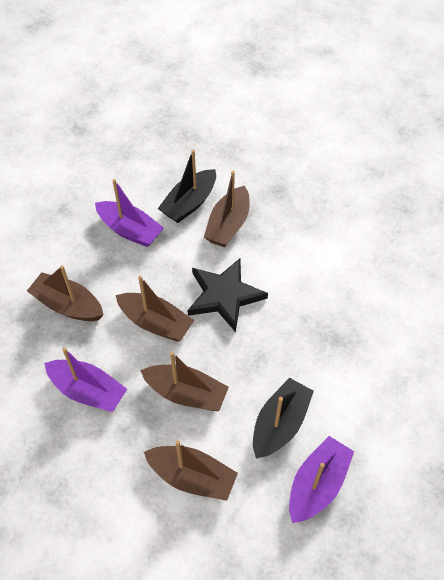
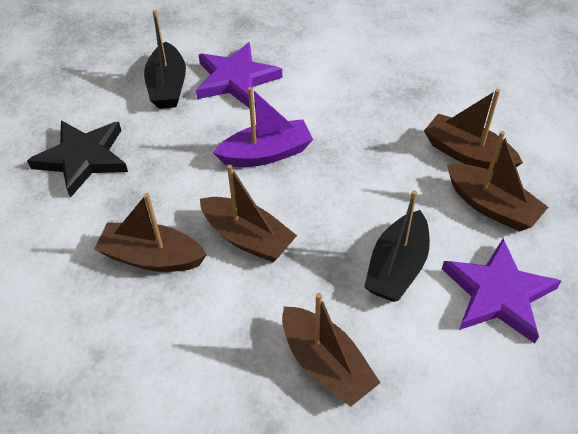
purple boat: 3 -> 1
purple star: 0 -> 2

